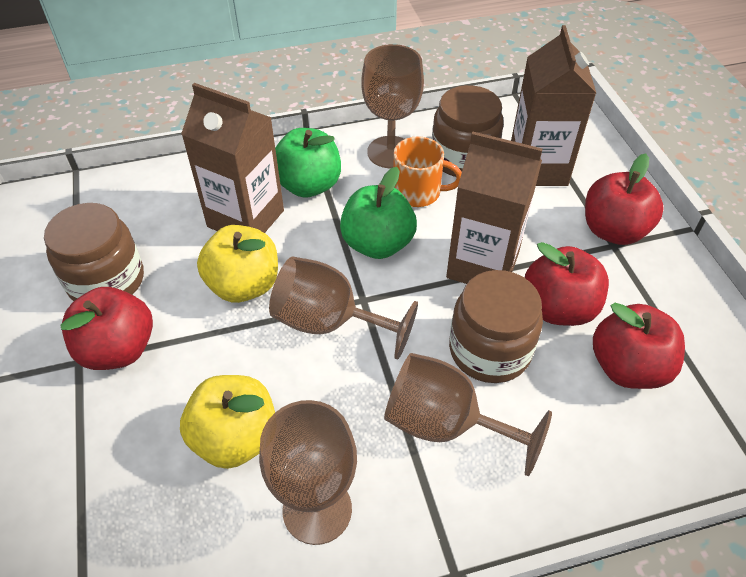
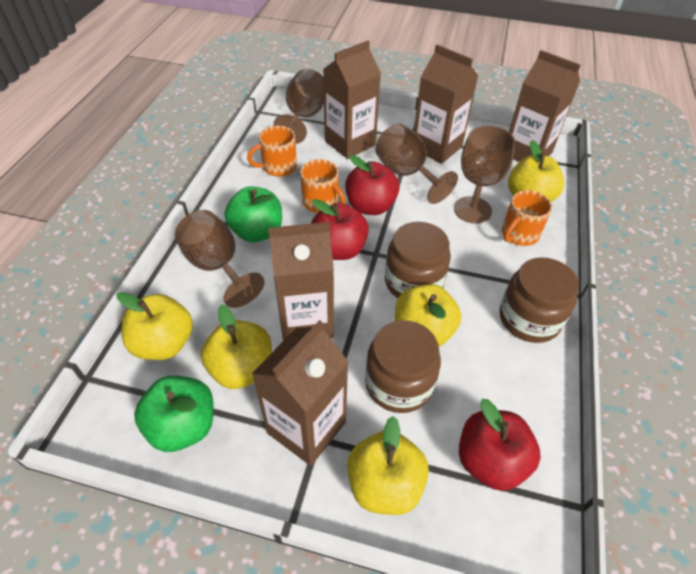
brown carton: 3 -> 5
orange mug: 1 -> 3
red apple: 4 -> 3
yellow apple: 2 -> 5

